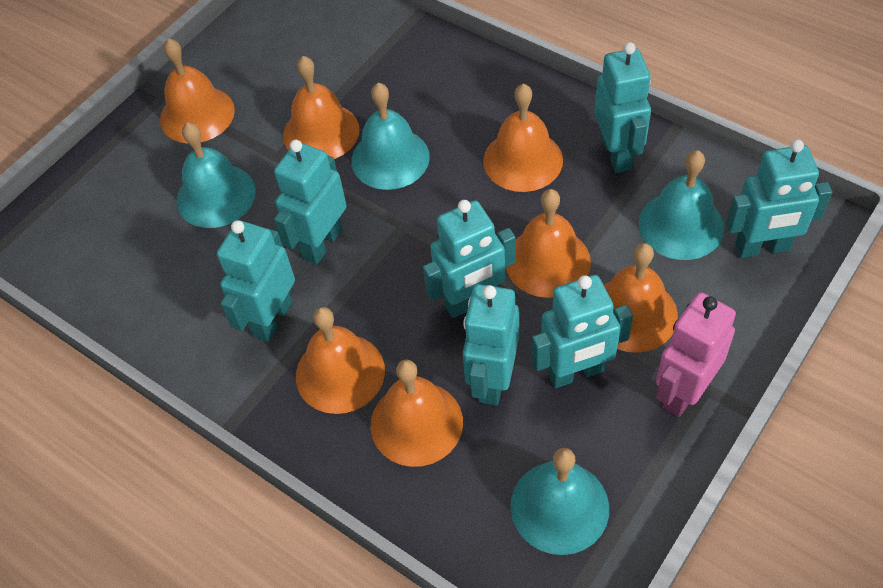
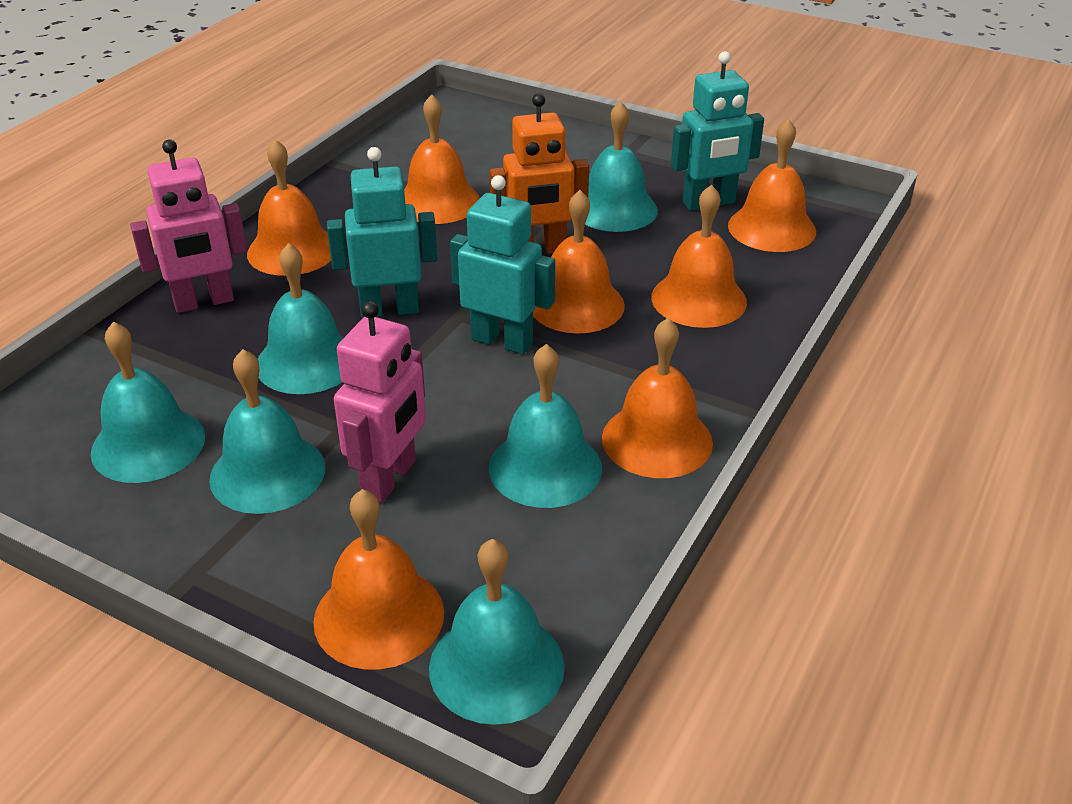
orange robot: 0 -> 1
pink robot: 1 -> 2
turquoise bell: 4 -> 6
turquoise robot: 7 -> 3

